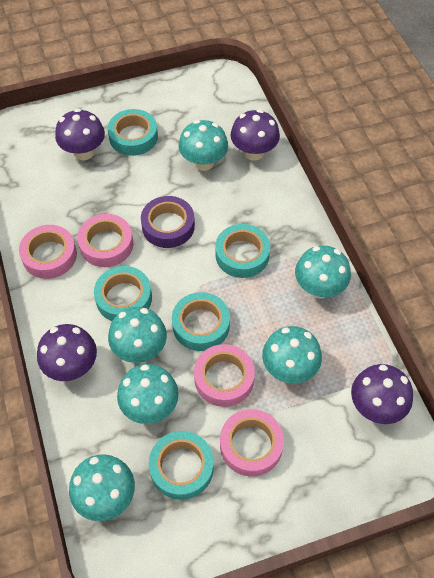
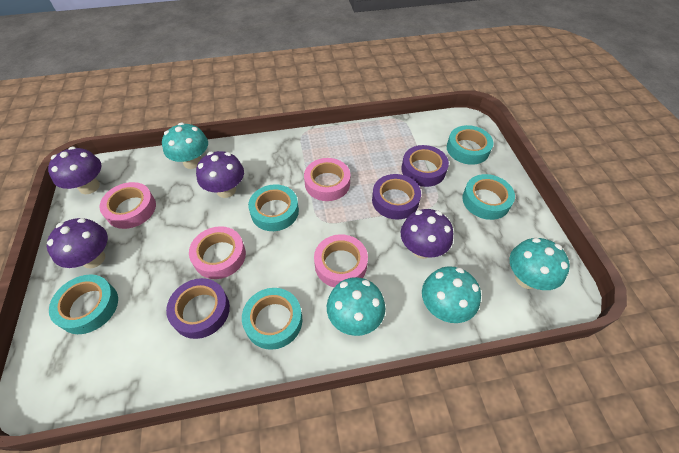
purple tape: 1 -> 3
turquoise mushroom: 6 -> 4

